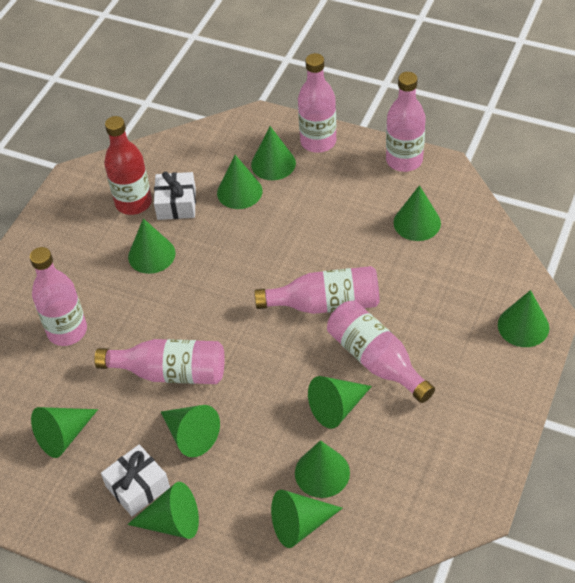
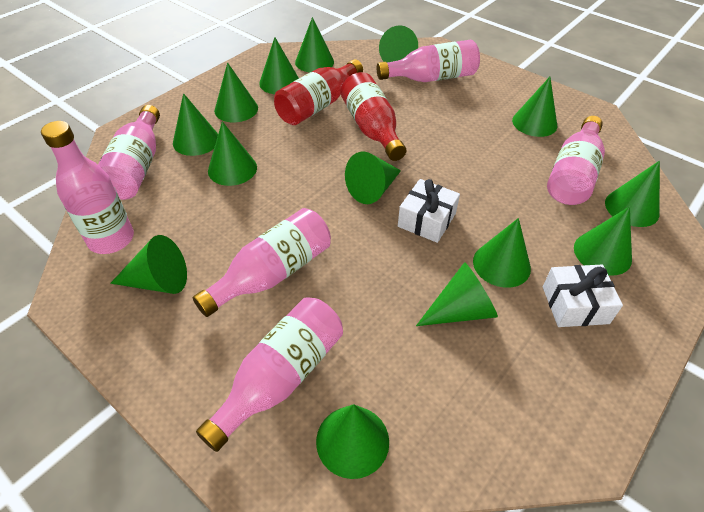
green cone: 11 -> 14
red bottle: 1 -> 2

